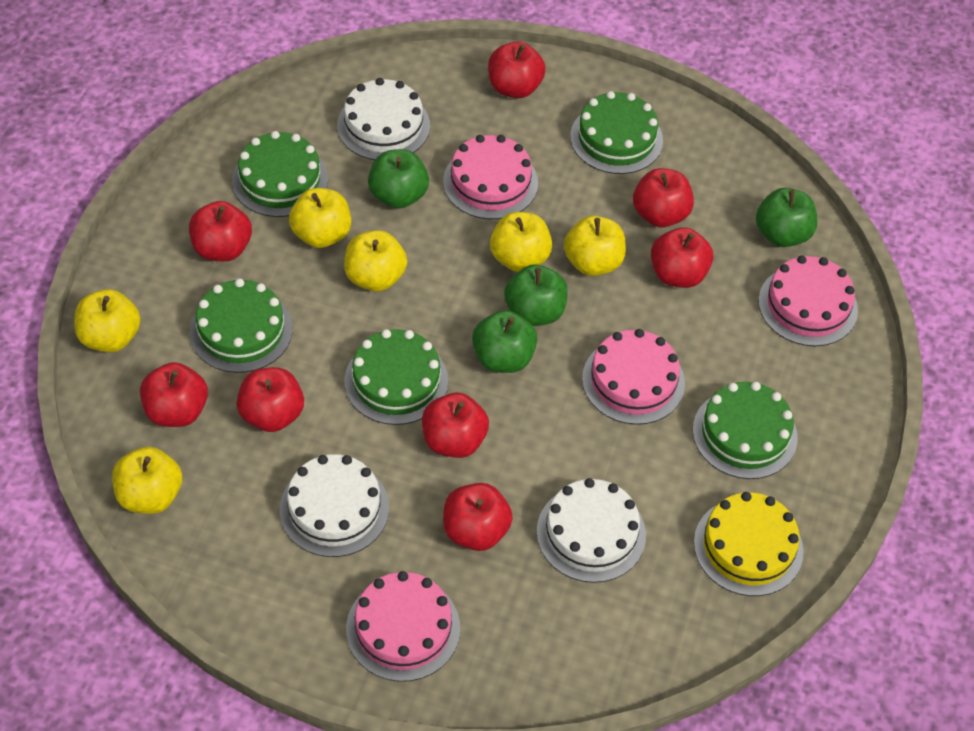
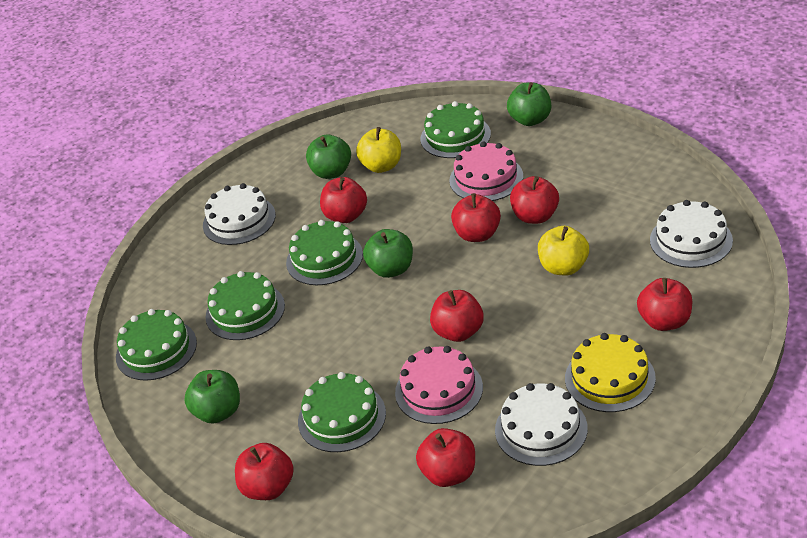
pink cake: 4 -> 2
red apple: 8 -> 7
yellow apple: 6 -> 2

